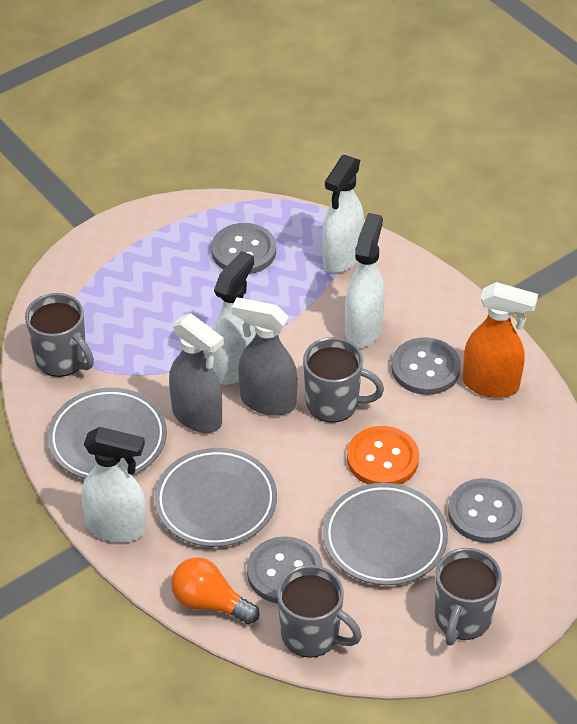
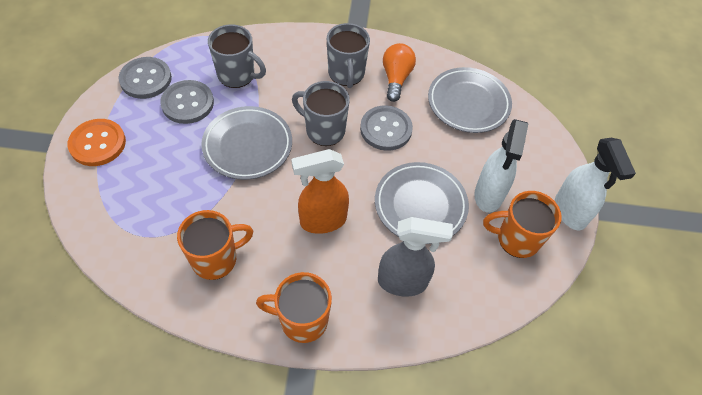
grey button: 4 -> 3
grey mug: 4 -> 3
grey spray bottle: 2 -> 1
orange mug: 0 -> 3
white spray bottle: 4 -> 2

